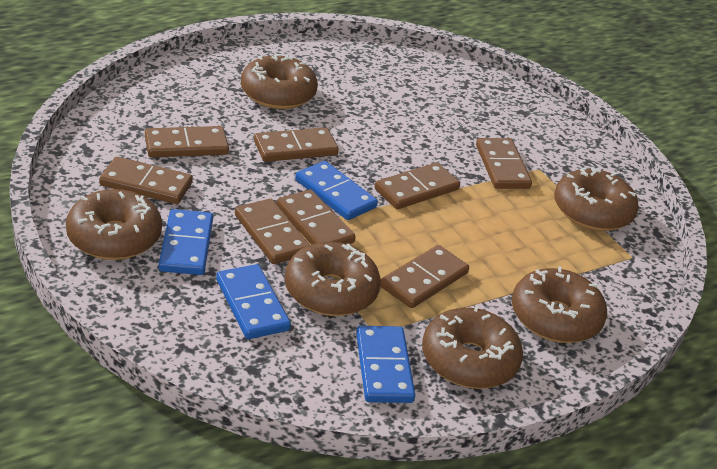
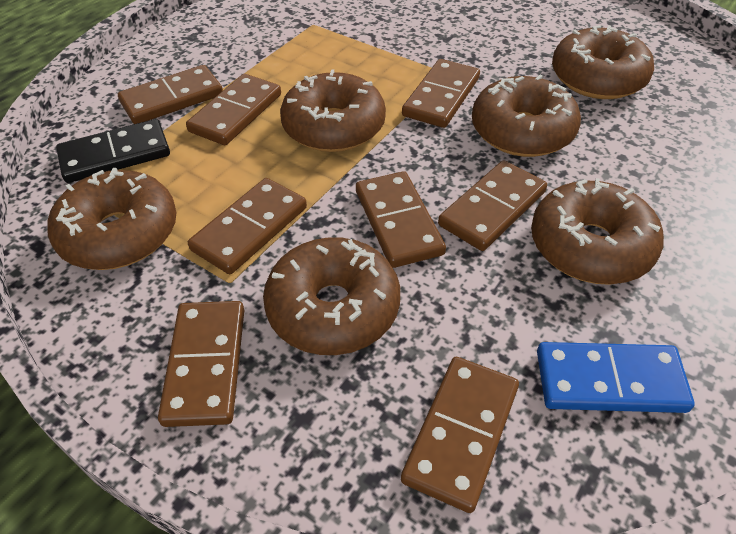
black domino: 0 -> 1
blue domino: 4 -> 1

